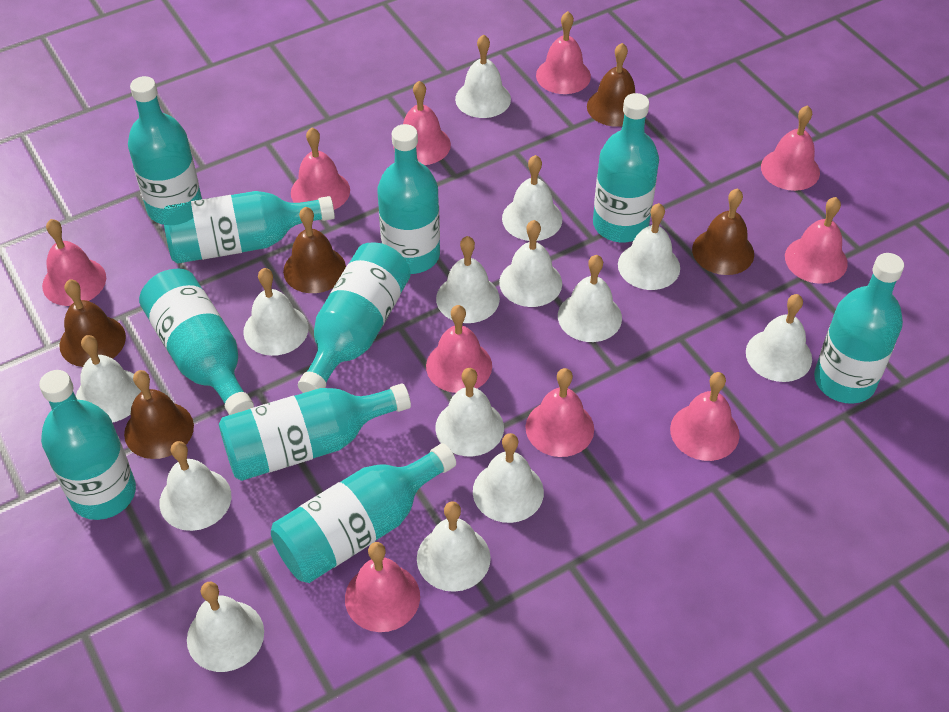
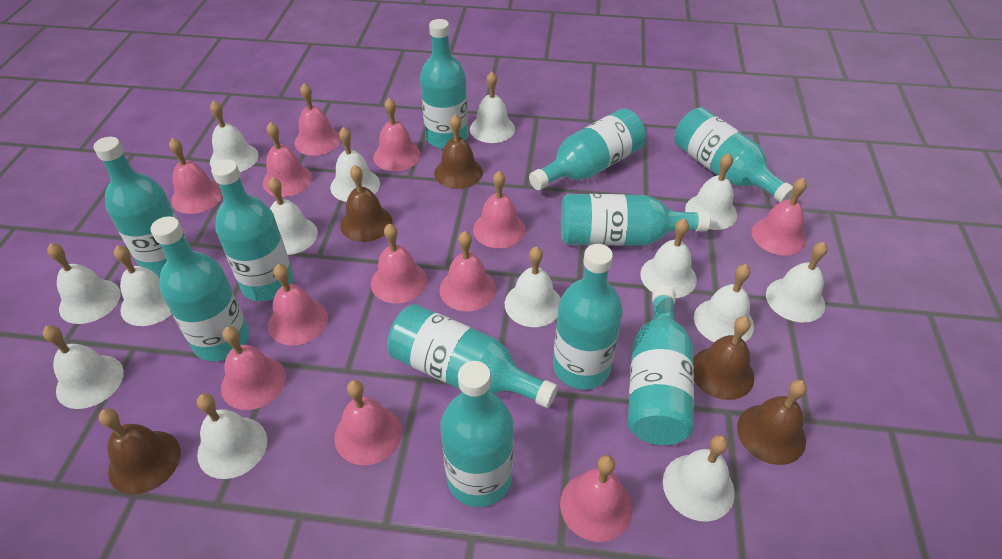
pink bell: 10 -> 12
turquoise bottle: 10 -> 11

